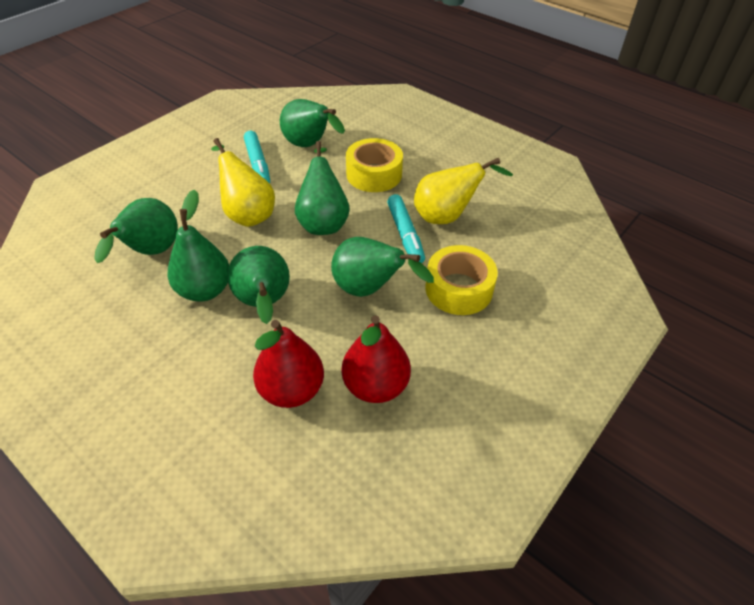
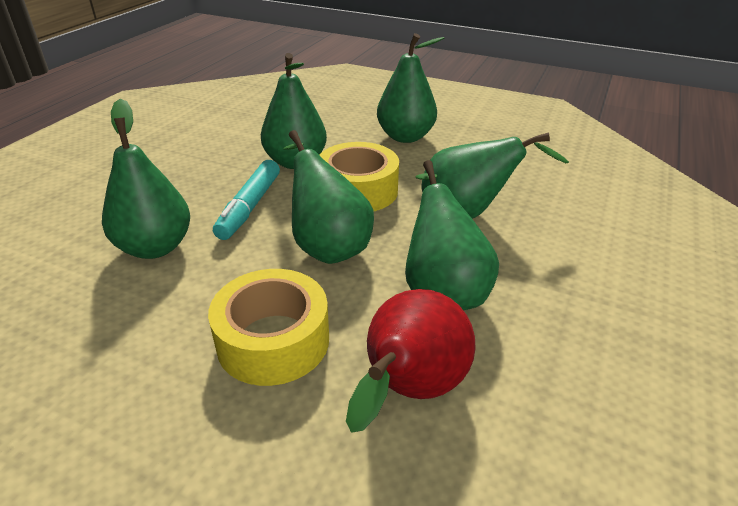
red pear: 2 -> 1
turquoise marker: 2 -> 1
yellow pear: 2 -> 0

